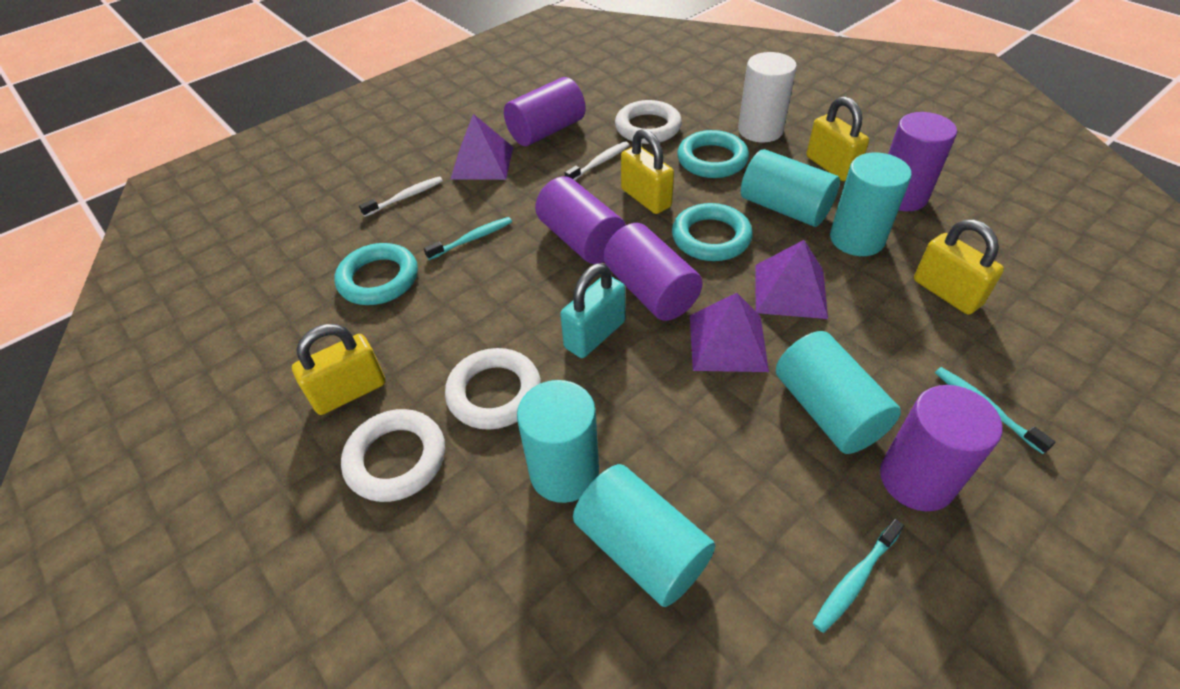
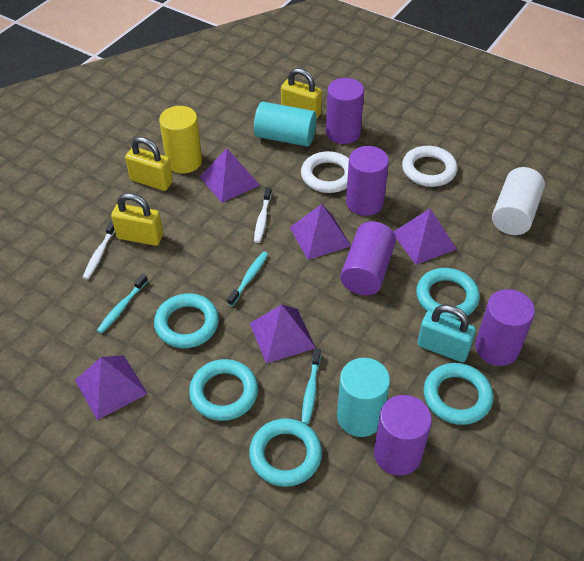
purple pyramid: 3 -> 5
turquoise cylinder: 5 -> 2
turquoise ring: 3 -> 5
white ring: 3 -> 2
yellow cylinder: 0 -> 1
yellow padlock: 4 -> 3

